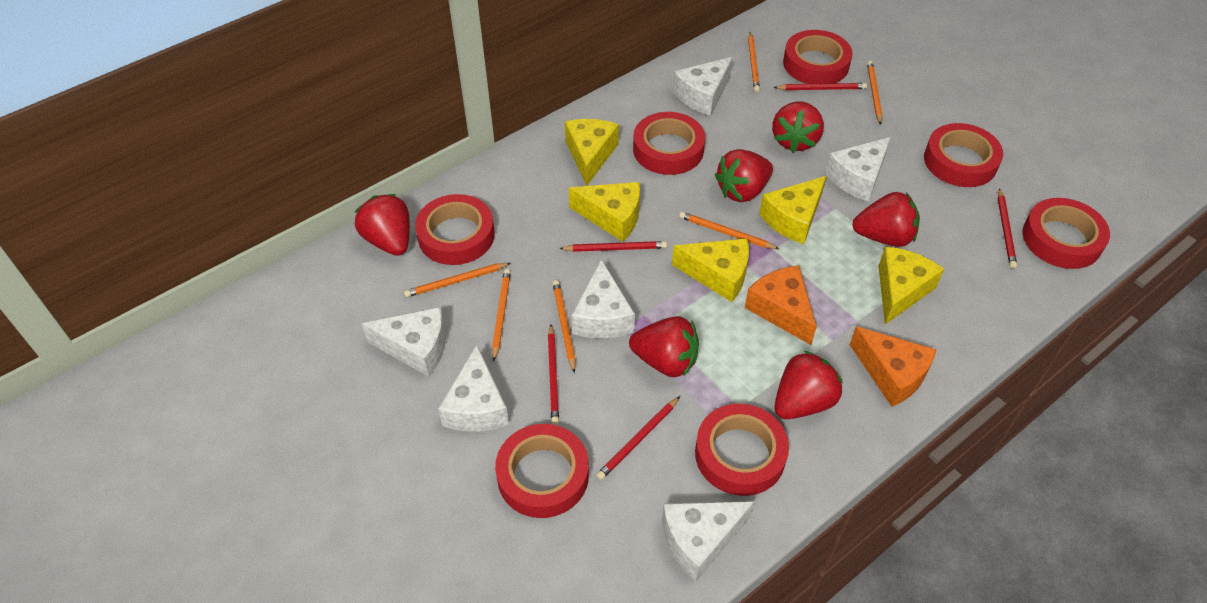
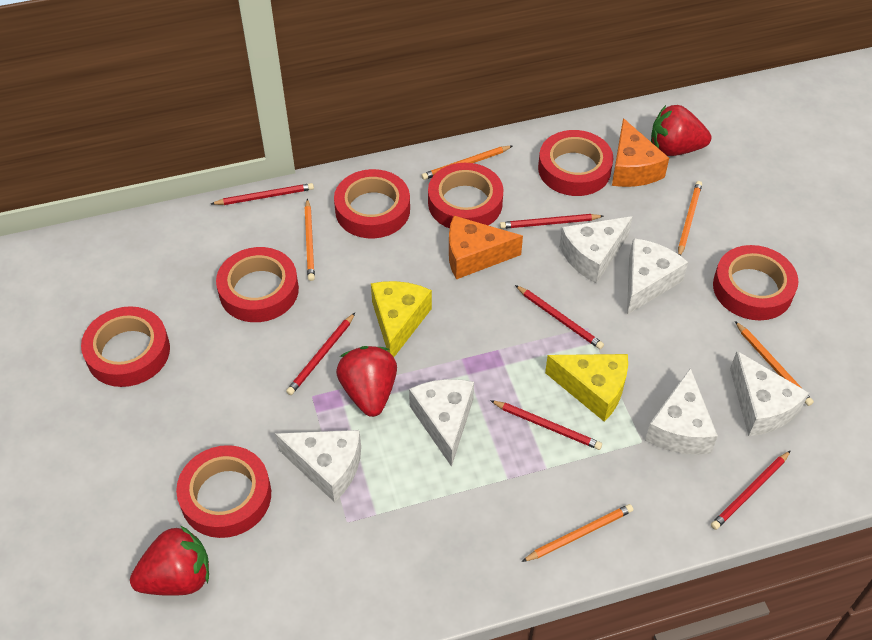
orange pencil: 6 -> 5
red pencil: 5 -> 6
red strawberry: 6 -> 3
yellow cheese: 5 -> 2

